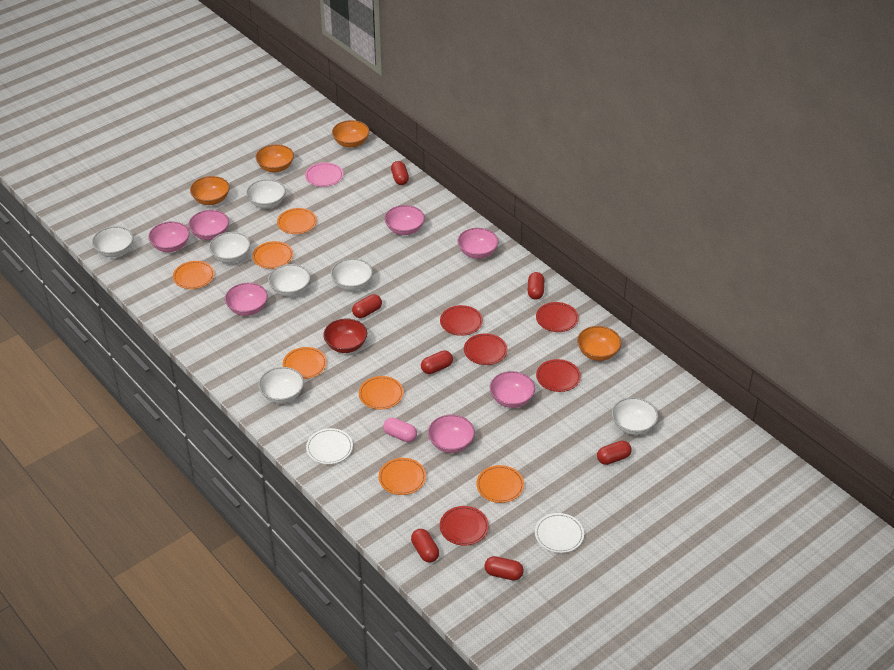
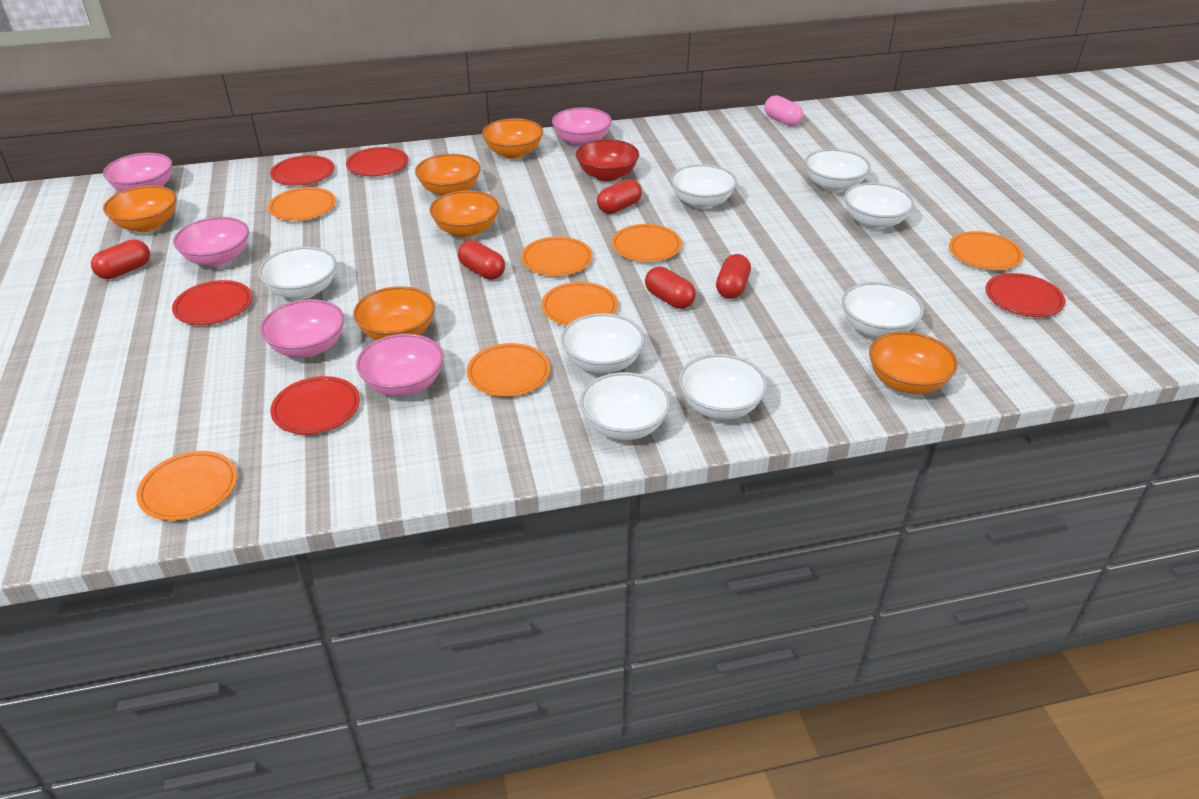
orange bowl: 4 -> 6
pink bowl: 7 -> 5
pink plate: 1 -> 0
red capsule: 7 -> 5
white bowl: 7 -> 8
white plate: 2 -> 0

